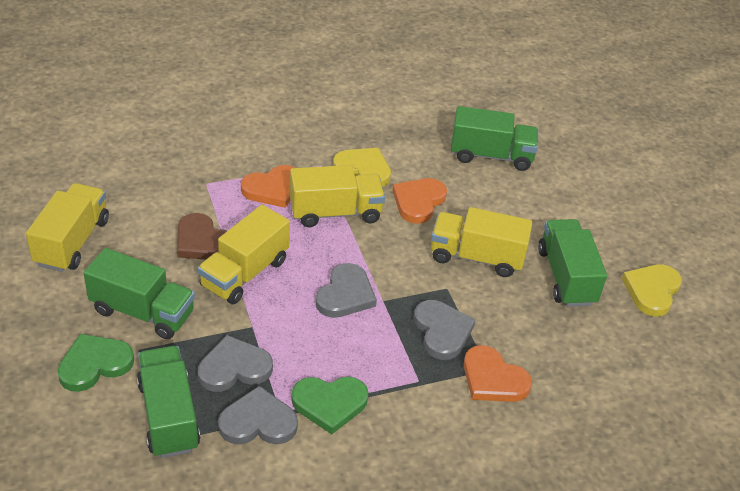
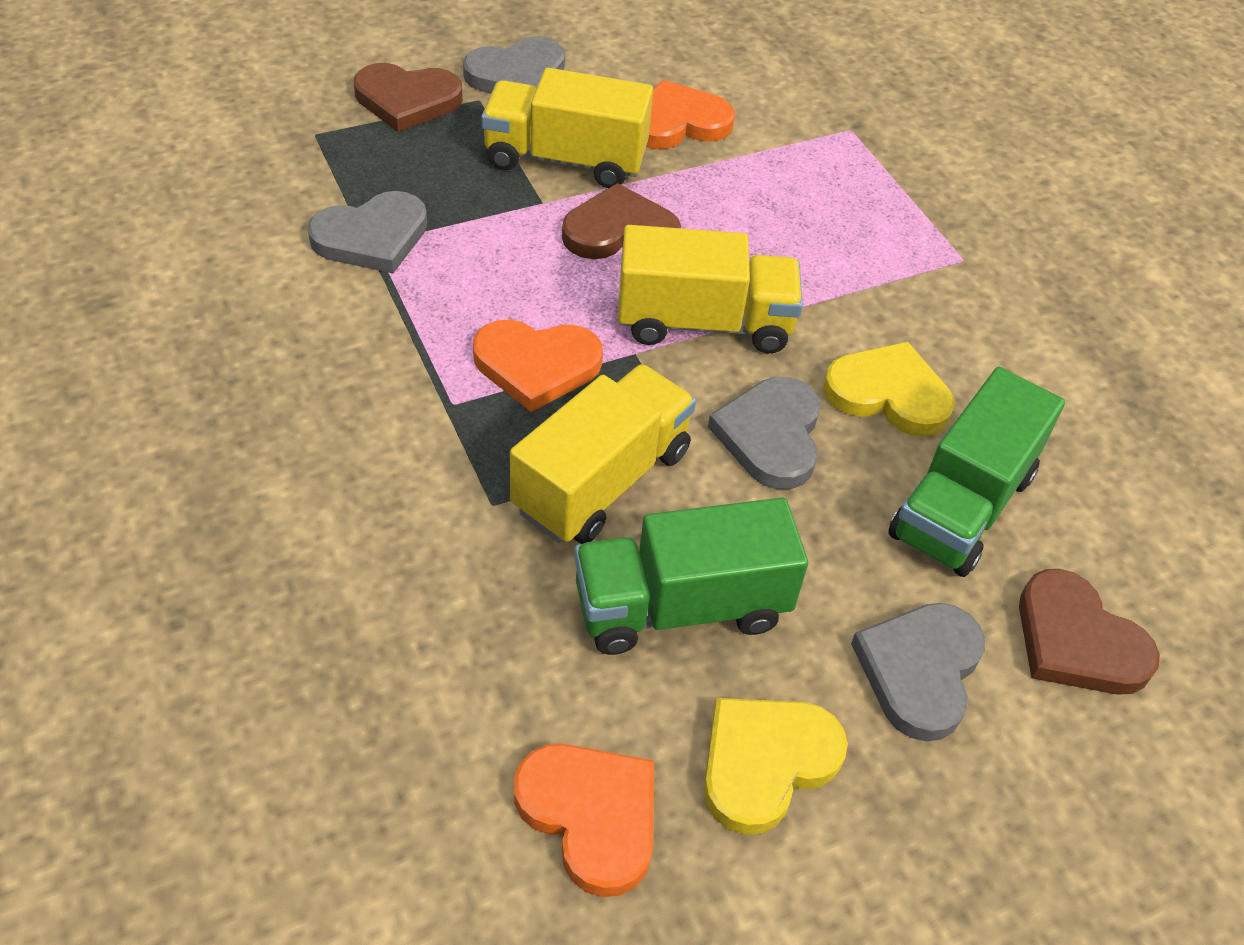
brown heart: 1 -> 3
green heart: 2 -> 0
green truck: 4 -> 2
yellow truck: 4 -> 3

